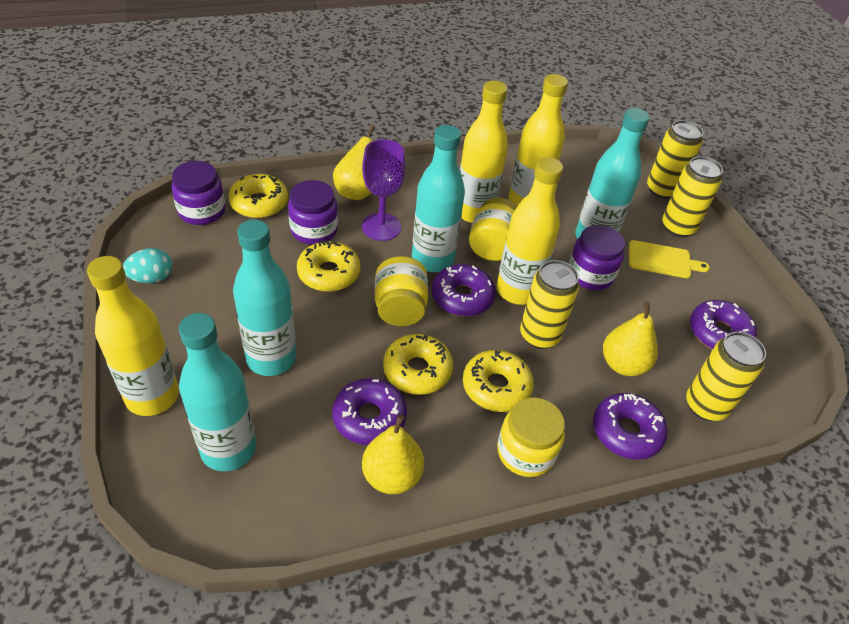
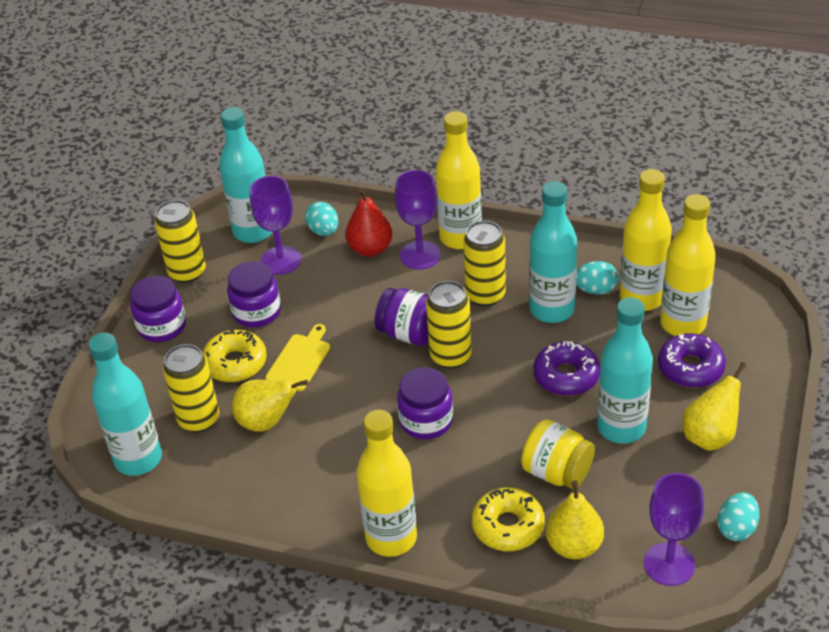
purple donut: 4 -> 2
purple goblet: 1 -> 3
purple jar: 3 -> 4
red pear: 0 -> 1
turquoise egg: 1 -> 3
yellow donut: 4 -> 2
yellow jar: 3 -> 1

